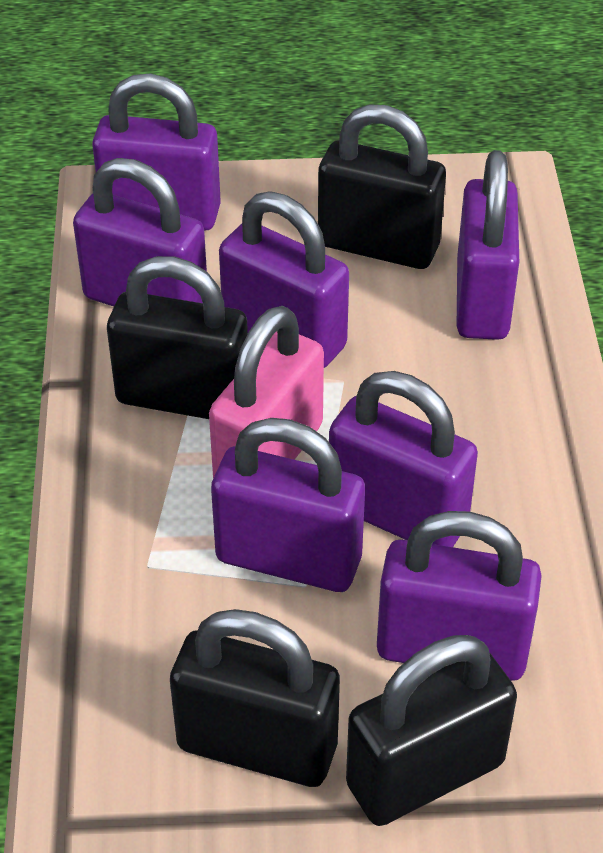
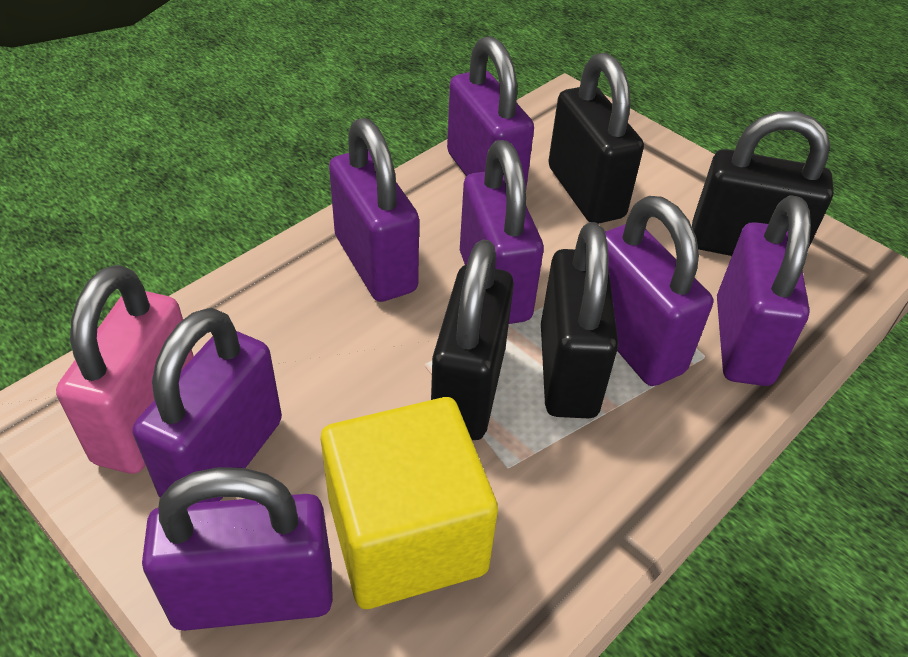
yellow cube: 0 -> 1

